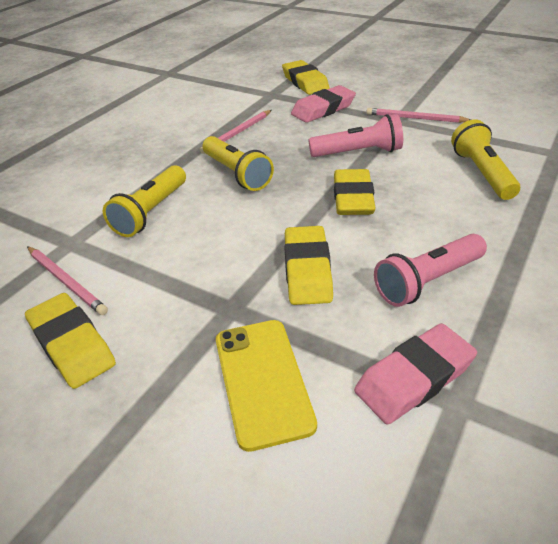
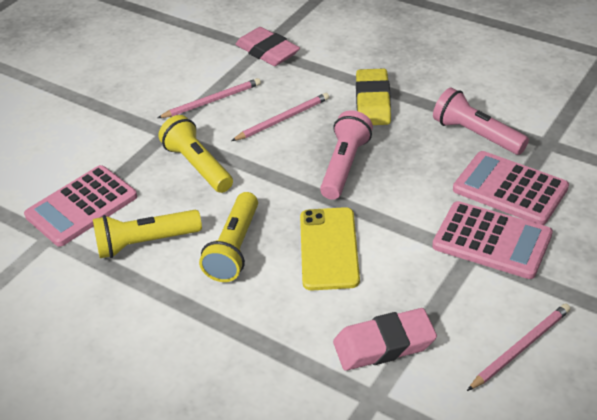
pink calculator: 0 -> 3
yellow eraser: 4 -> 1

